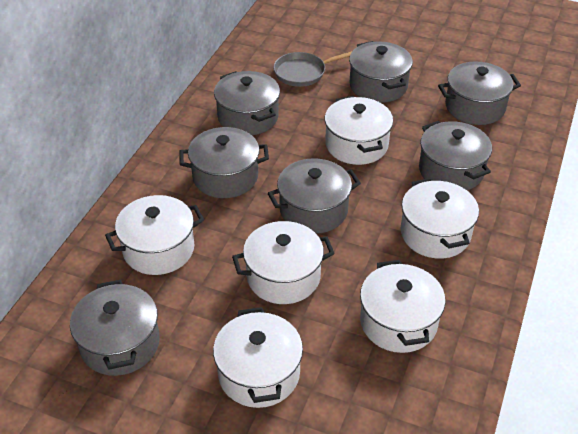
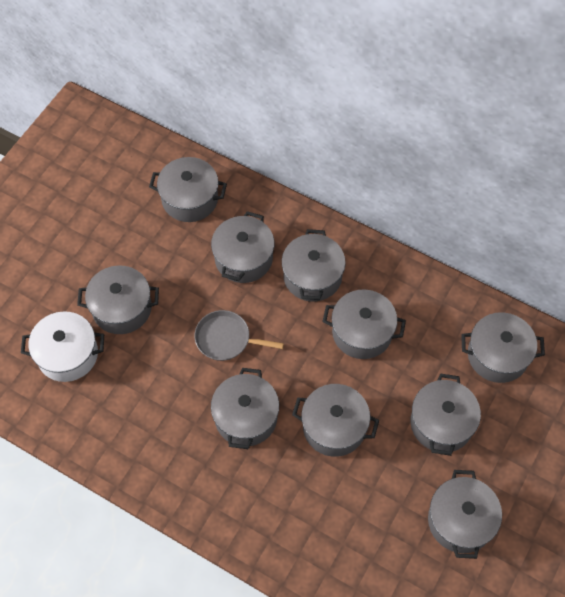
grey pot: 7 -> 10
white pot: 6 -> 1

